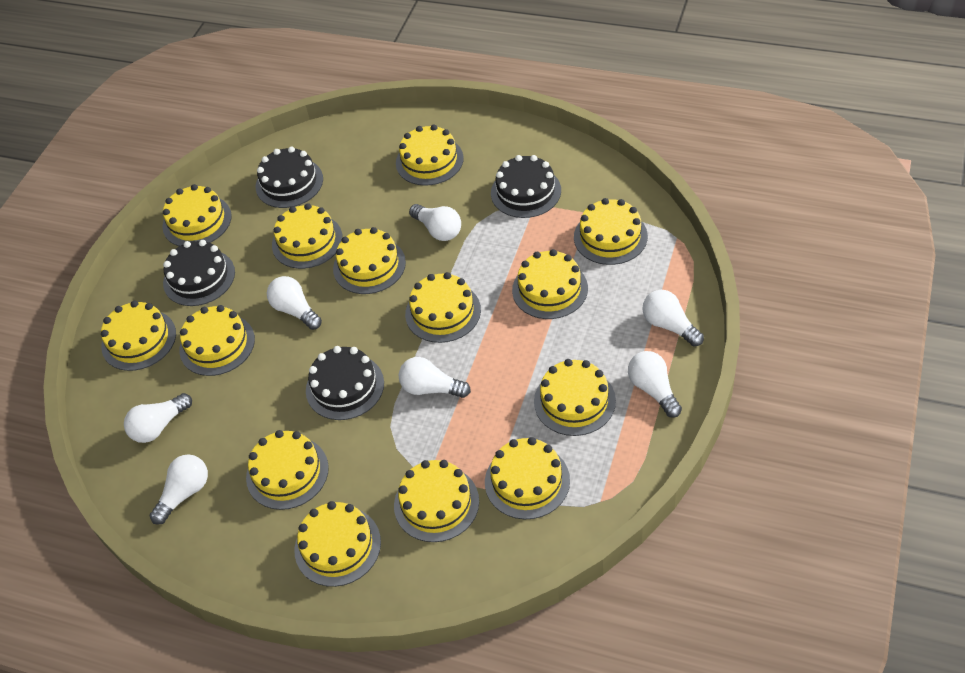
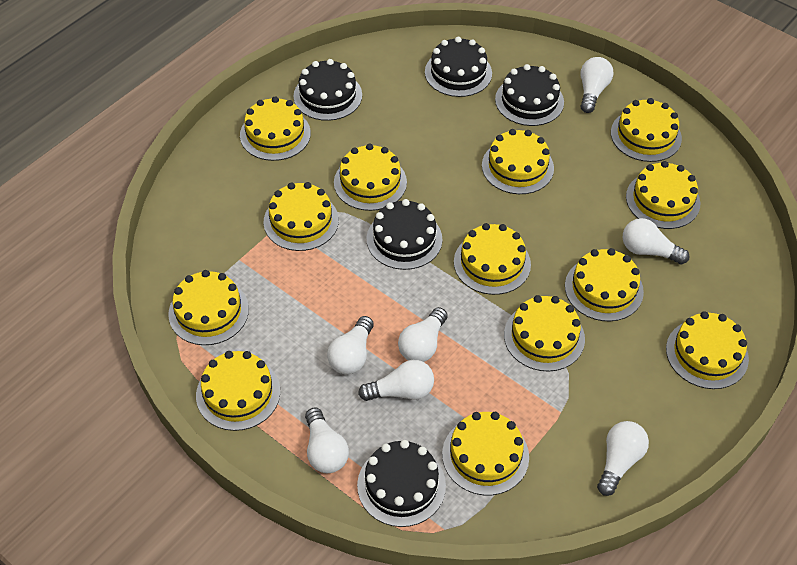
black cake: 4 -> 5
yellow cake: 14 -> 13

